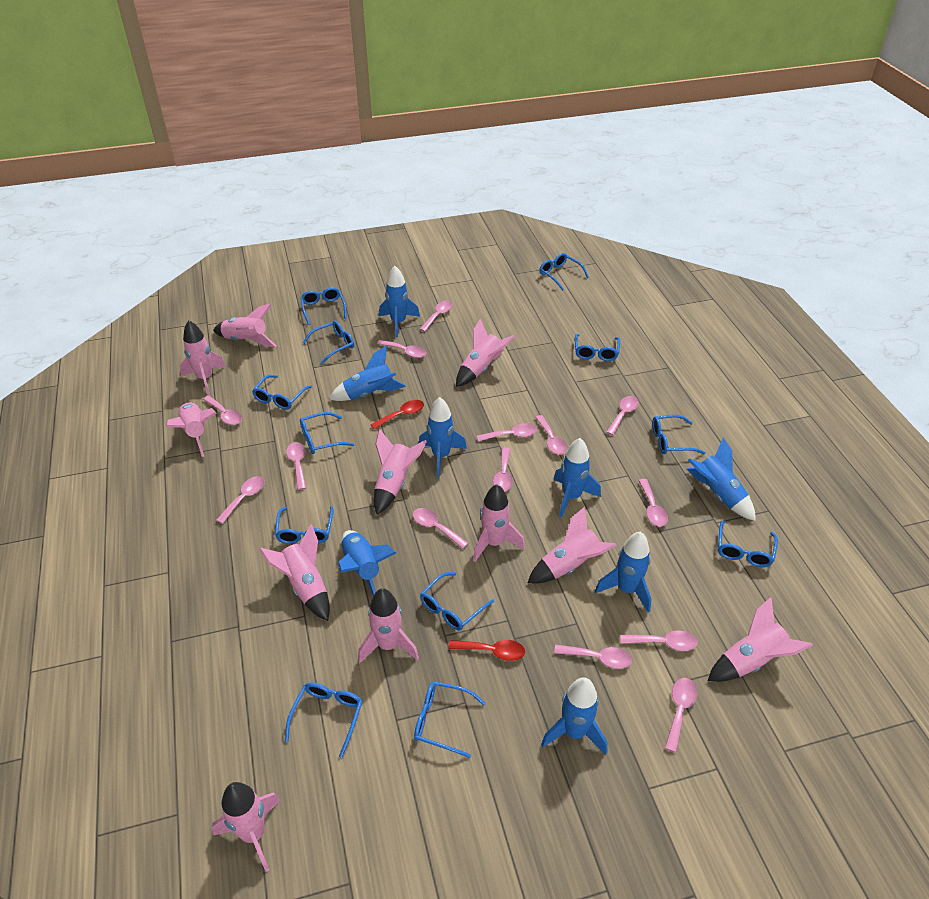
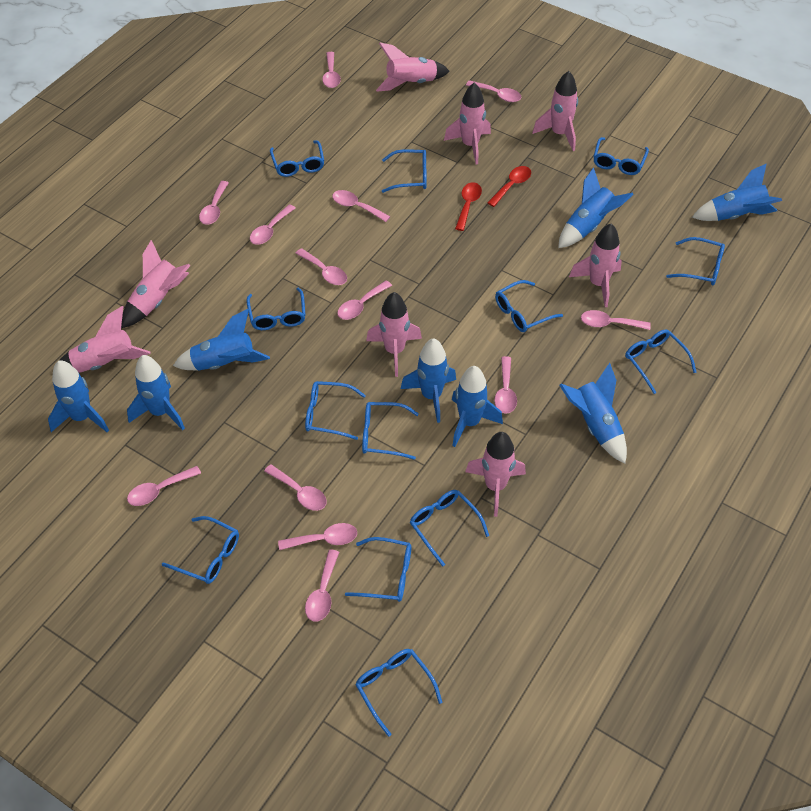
blue glasses: 12 -> 13
pink rocket: 11 -> 8
pink spoon: 14 -> 13

